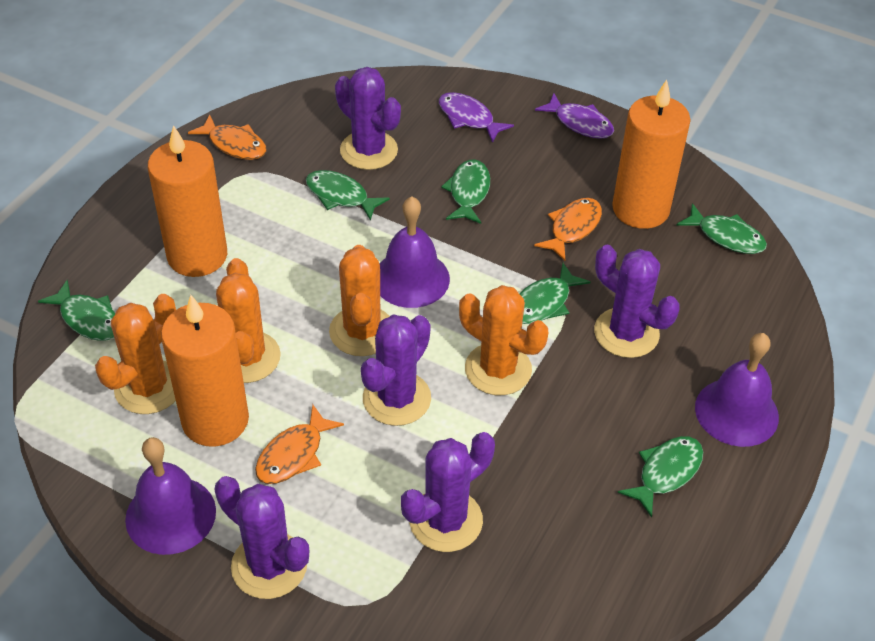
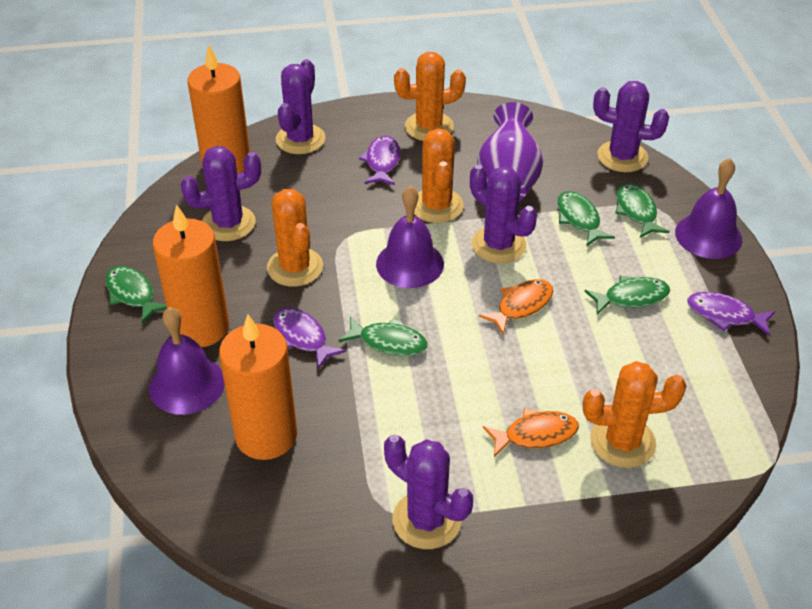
green fish: 6 -> 5
orange fish: 3 -> 2
purple fish: 2 -> 3
purple vase: 0 -> 1

